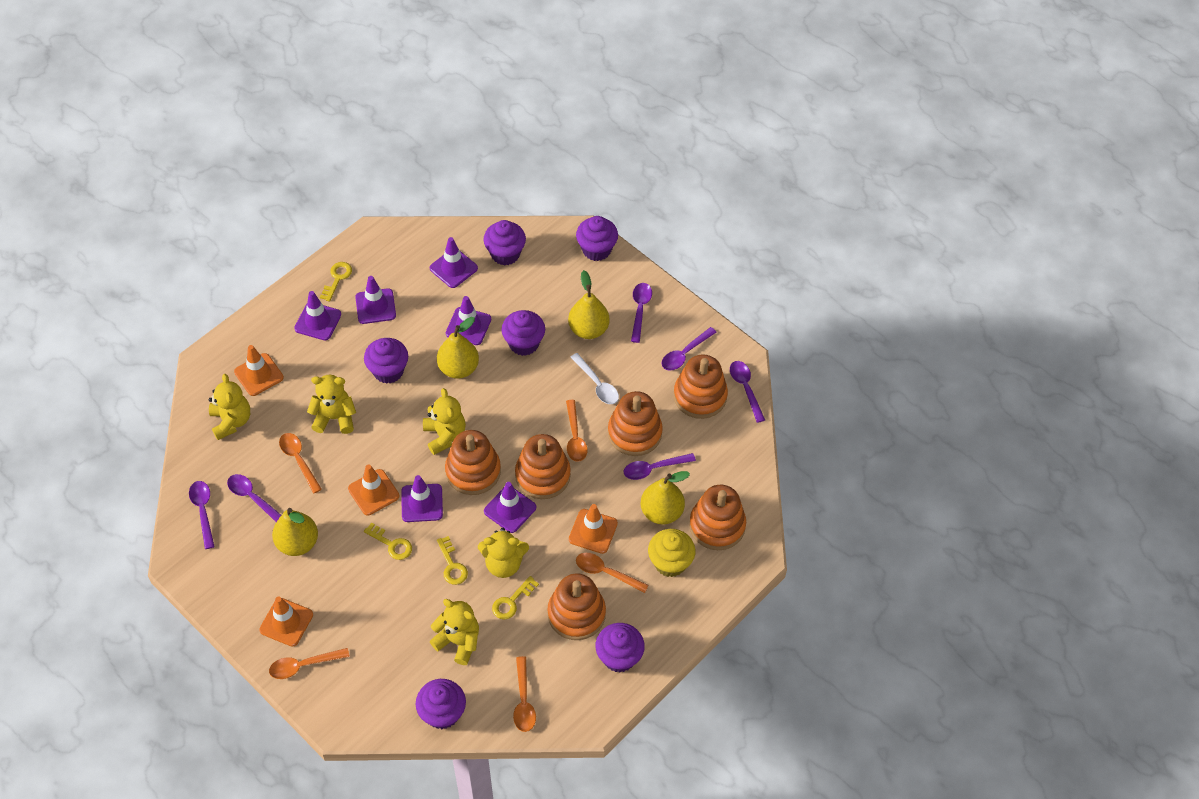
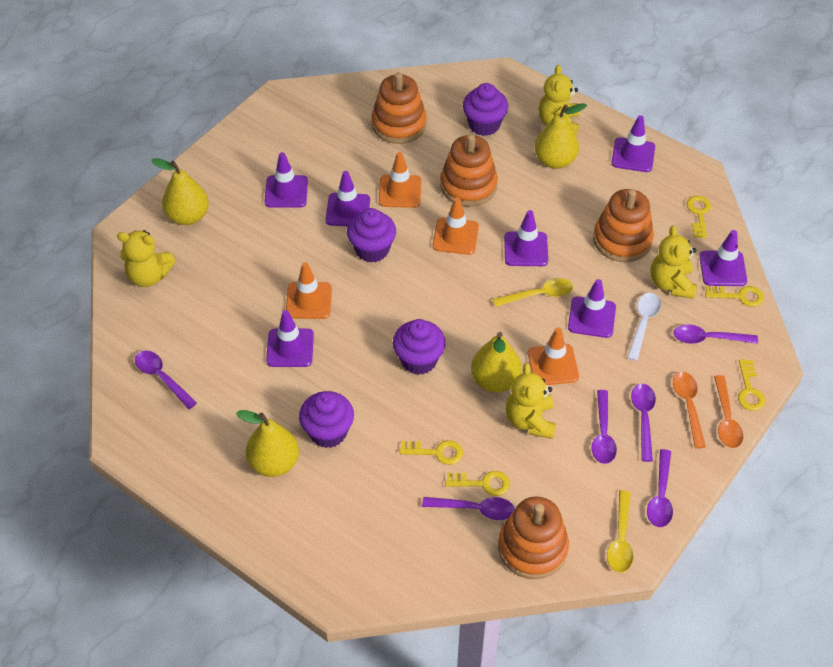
orange spoon: 5 -> 2
orange stacking toy: 6 -> 4
purple cupcake: 6 -> 4
purple traffic cone: 6 -> 7
yellow cupcake: 1 -> 0
yellow key: 4 -> 5
yellow spoon: 0 -> 2
yellow teddy bear: 5 -> 4

